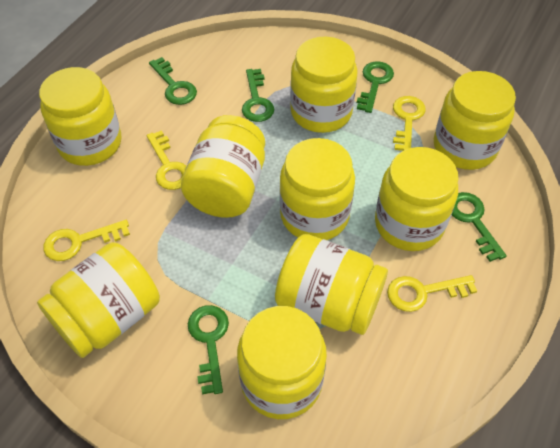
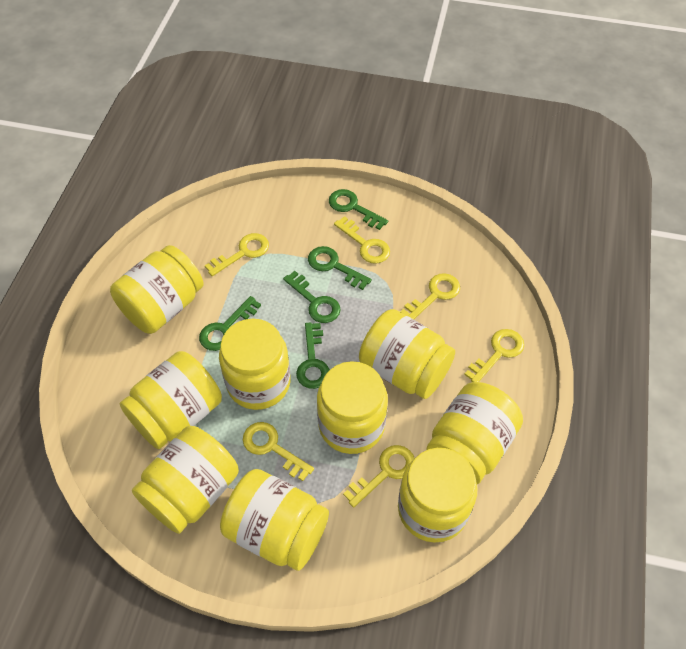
yellow key: 4 -> 6

